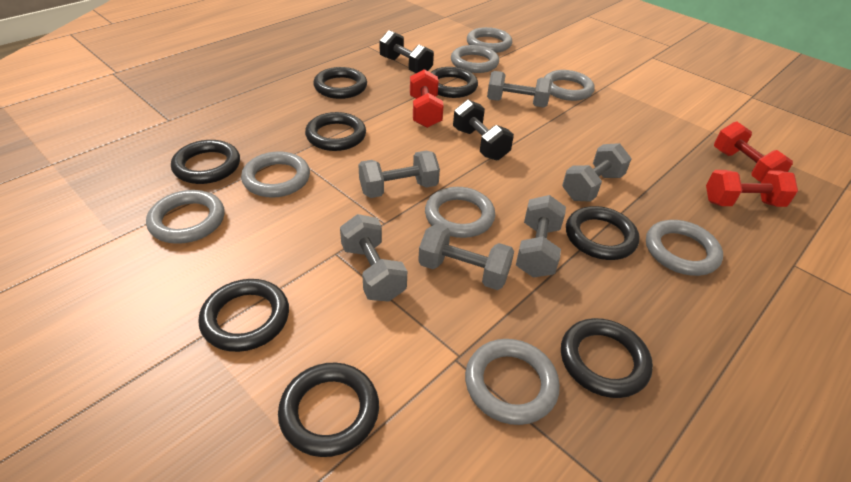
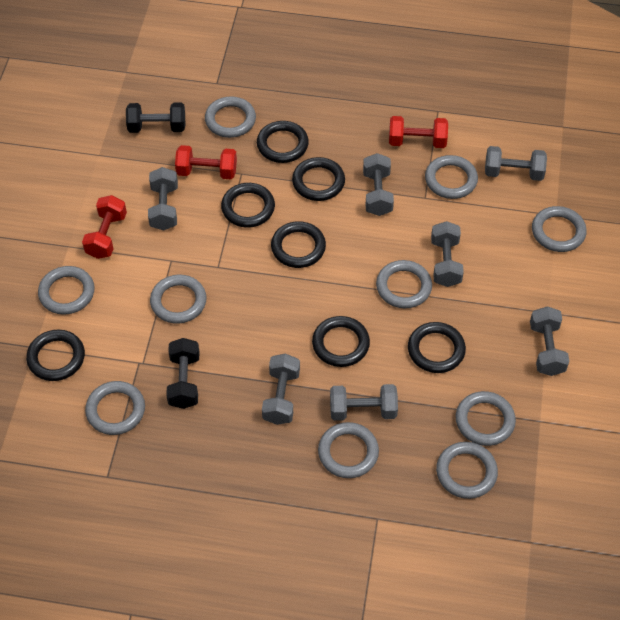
black ring: 8 -> 7
grey dumbbell: 6 -> 7
grey ring: 8 -> 10

